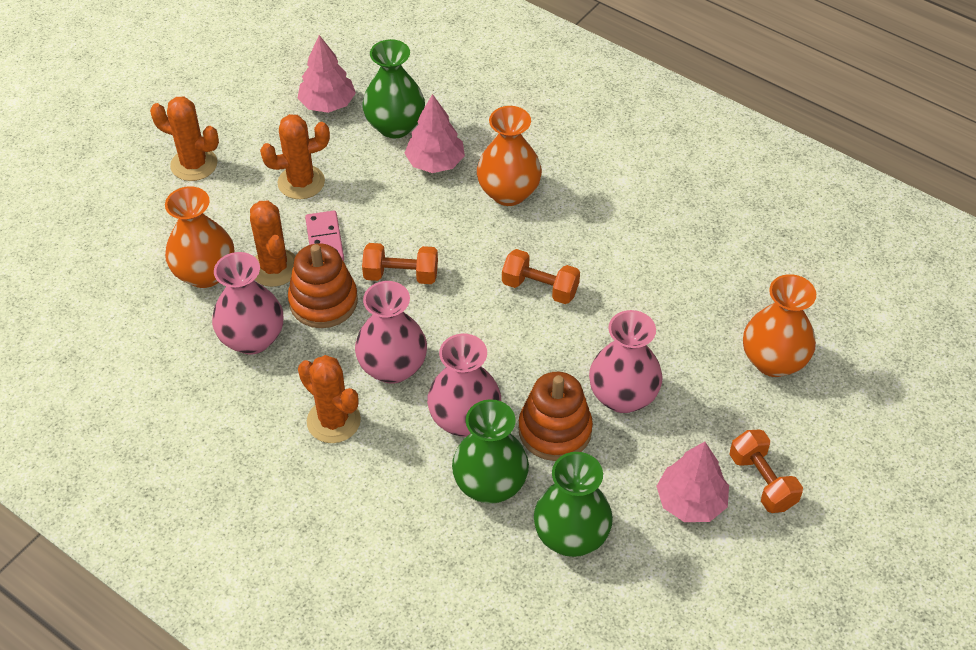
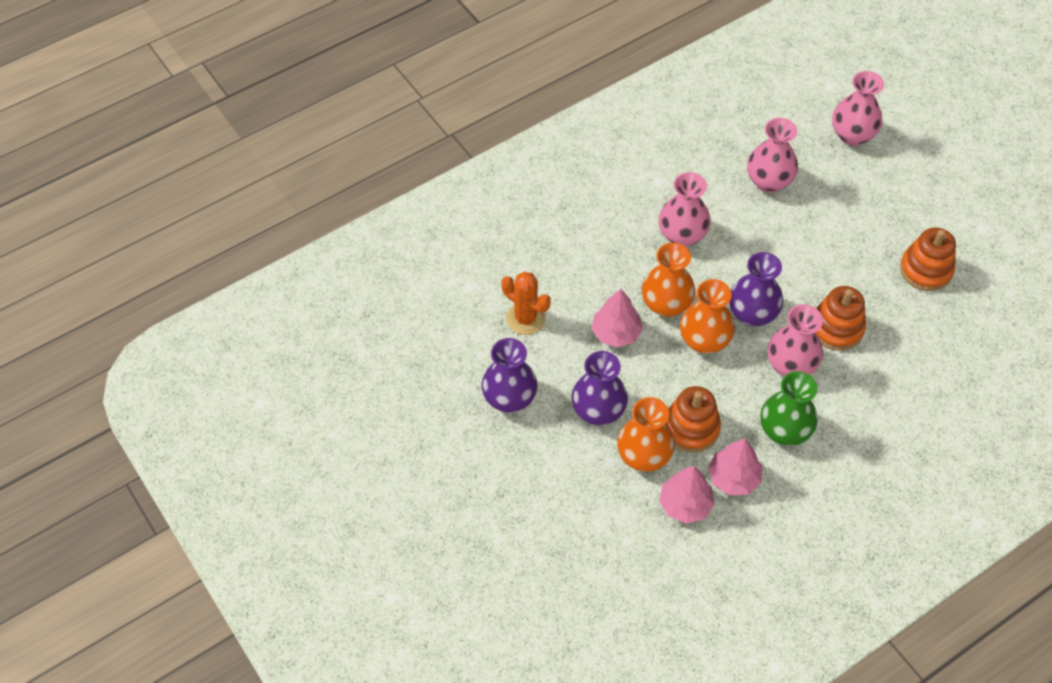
green vase: 3 -> 1
orange cactus: 4 -> 1
orange dumbbell: 3 -> 0
orange stacking toy: 2 -> 3
pink domino: 1 -> 0
purple vase: 0 -> 3

